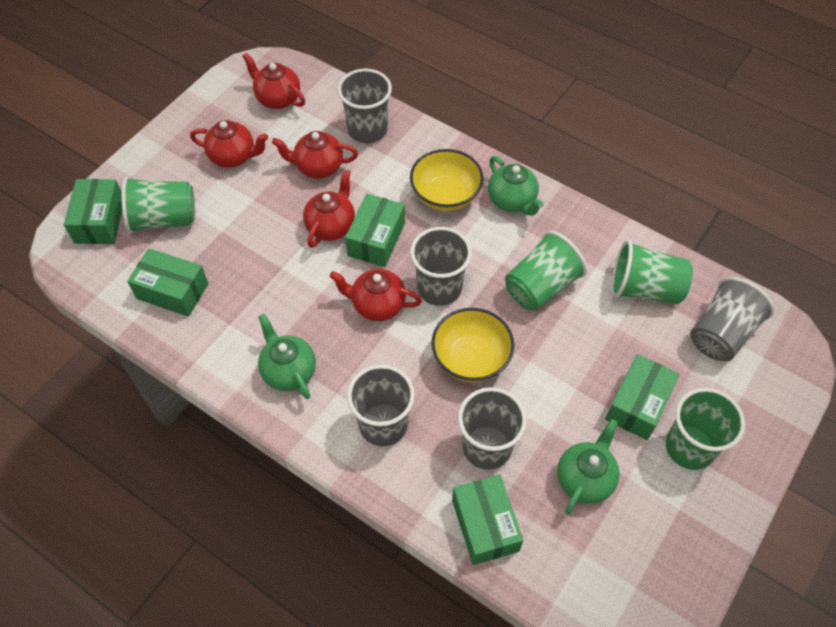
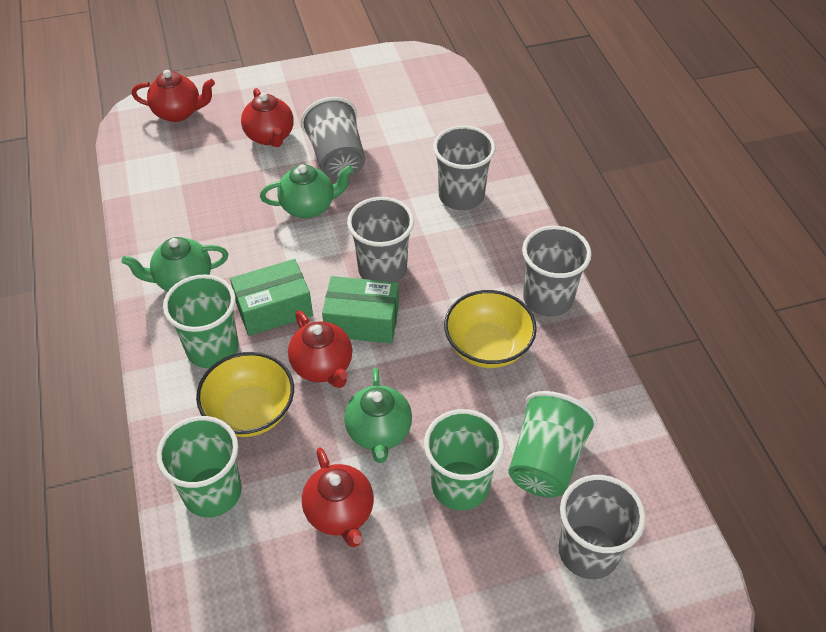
green box: 5 -> 2
red teapot: 5 -> 4

